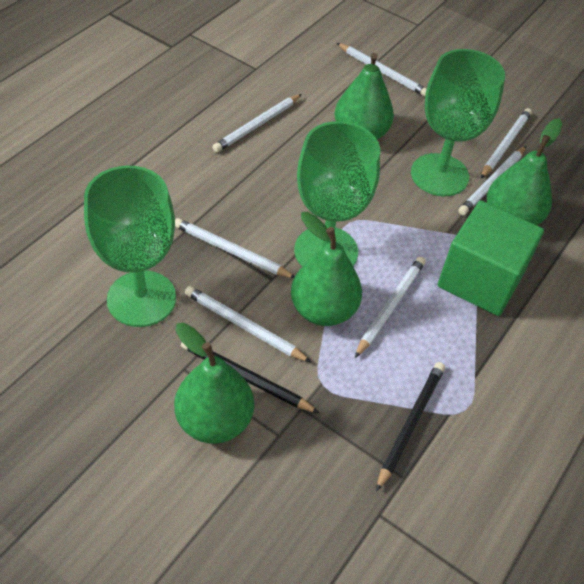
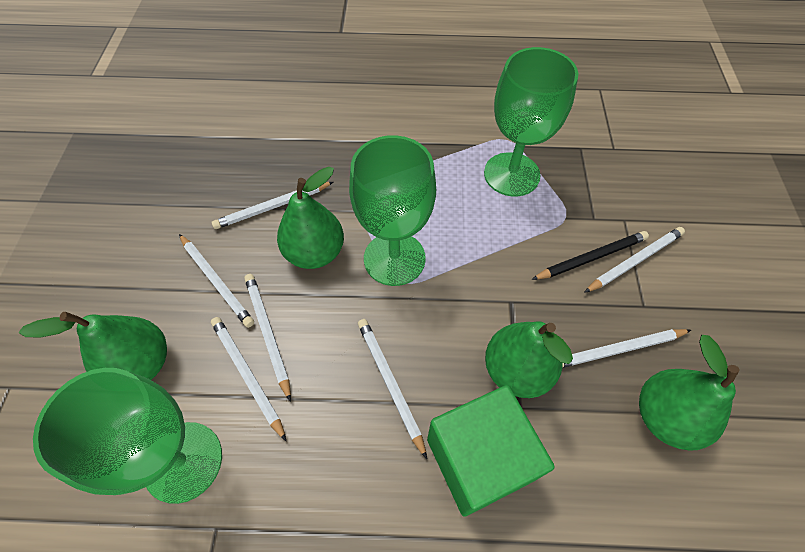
black pencil: 2 -> 1

